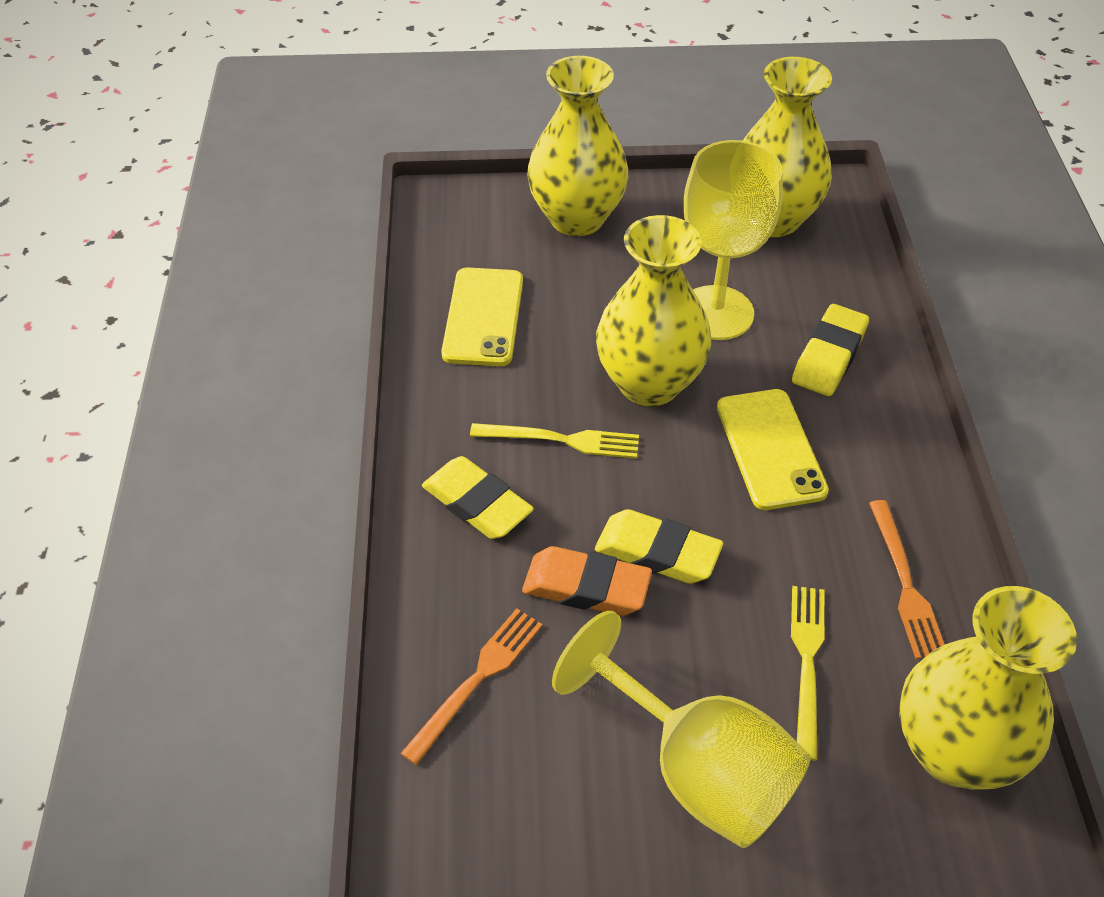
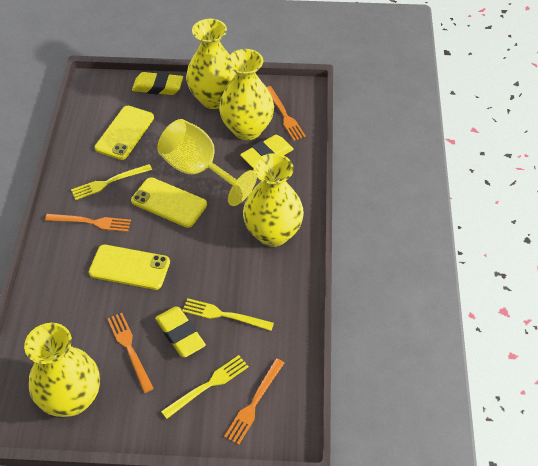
orange eraser: 1 -> 0
orange fork: 2 -> 4
yellow fork: 2 -> 3
yellow goblet: 2 -> 1
yellow phone: 2 -> 3

